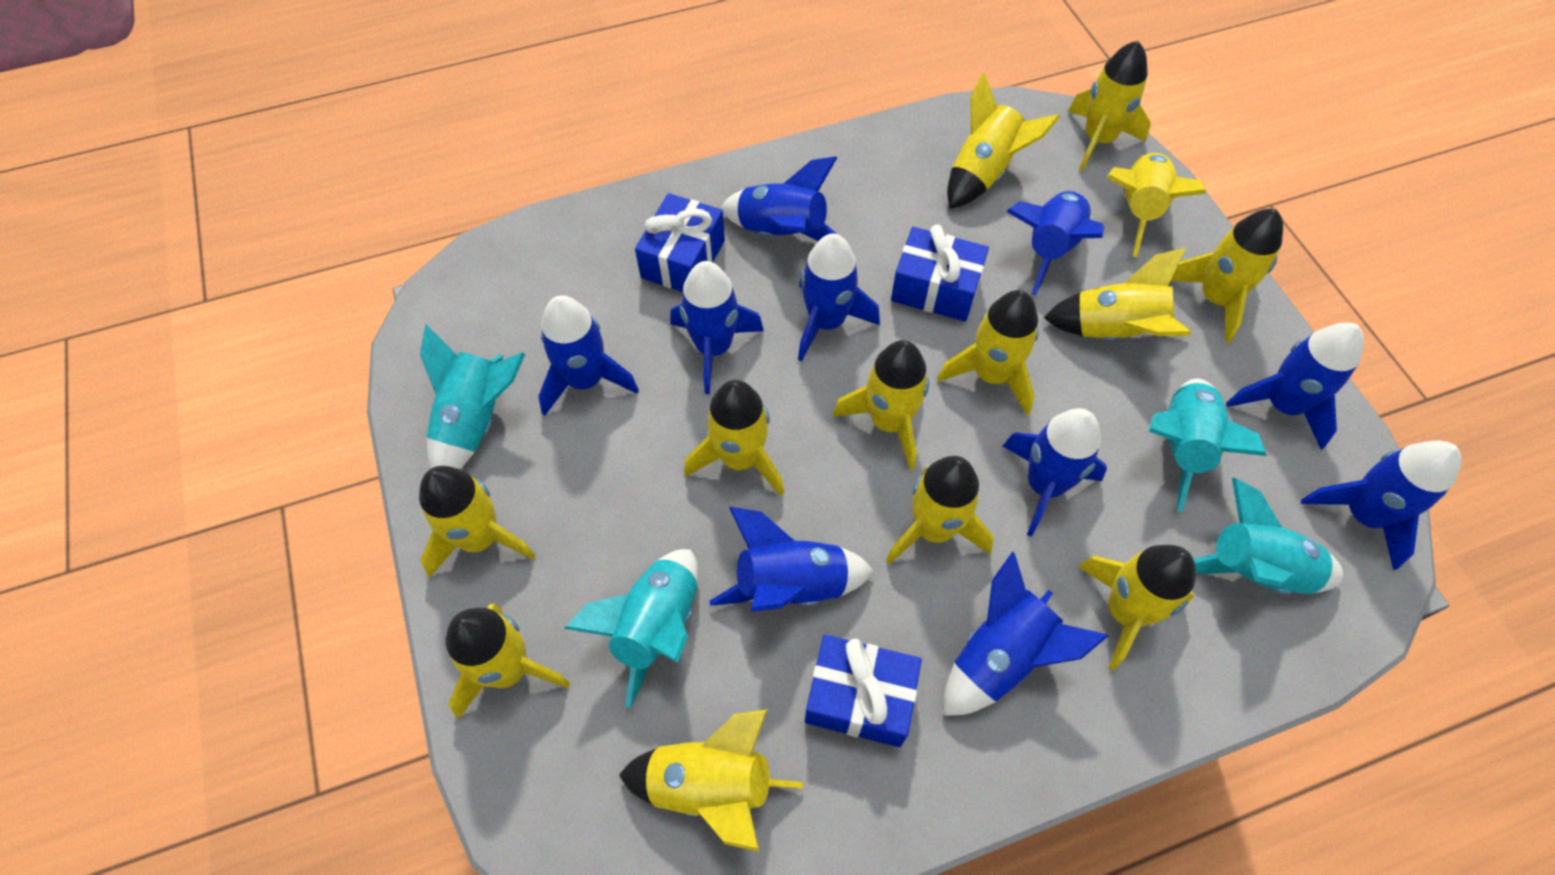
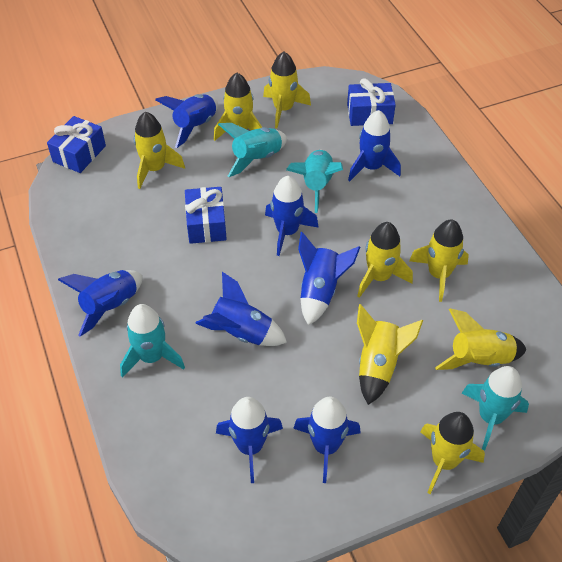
blue rocket: 10 -> 8
yellow rocket: 13 -> 8

